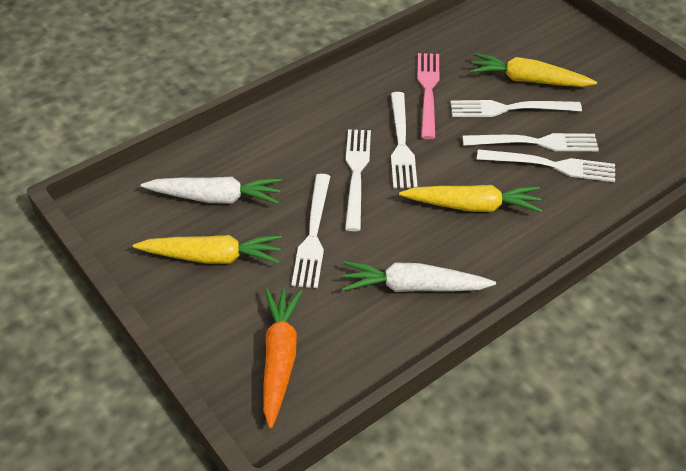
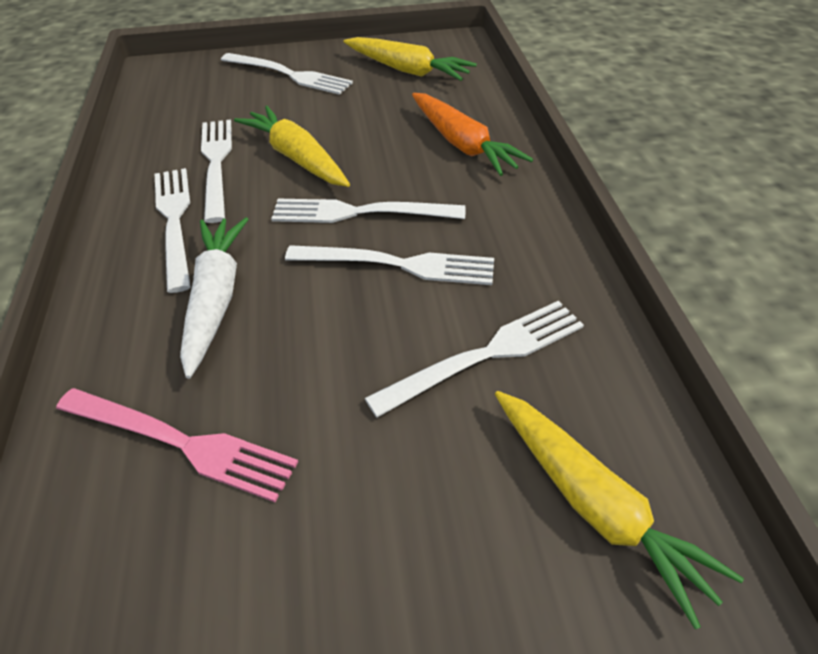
white carrot: 2 -> 1

